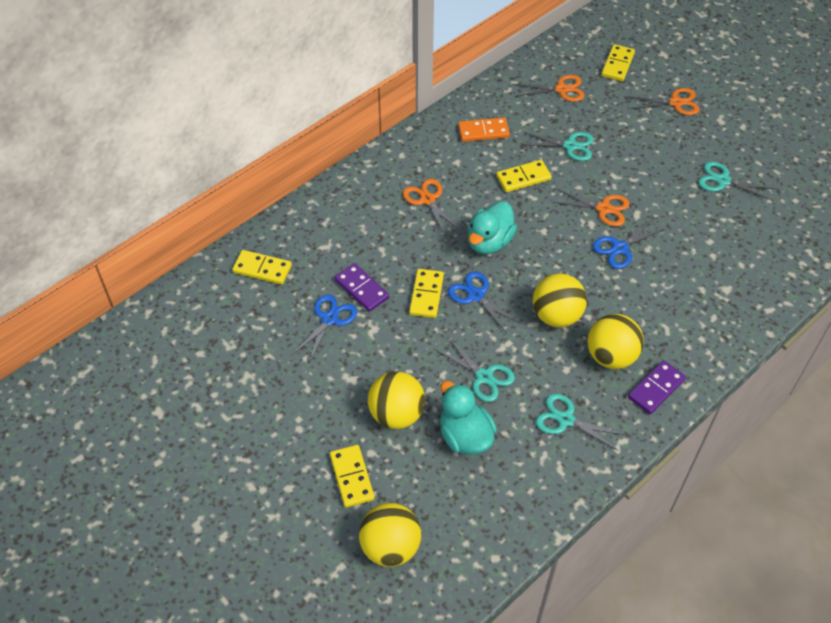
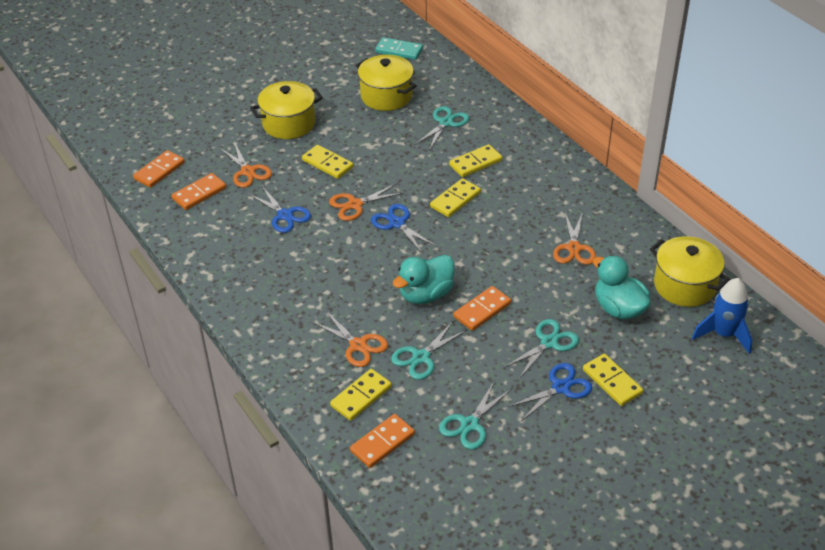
blue rocket: 0 -> 1
orange domino: 1 -> 4
purple domino: 2 -> 0
turquoise domino: 0 -> 1
yellow ball: 4 -> 0
yellow pot: 0 -> 3

